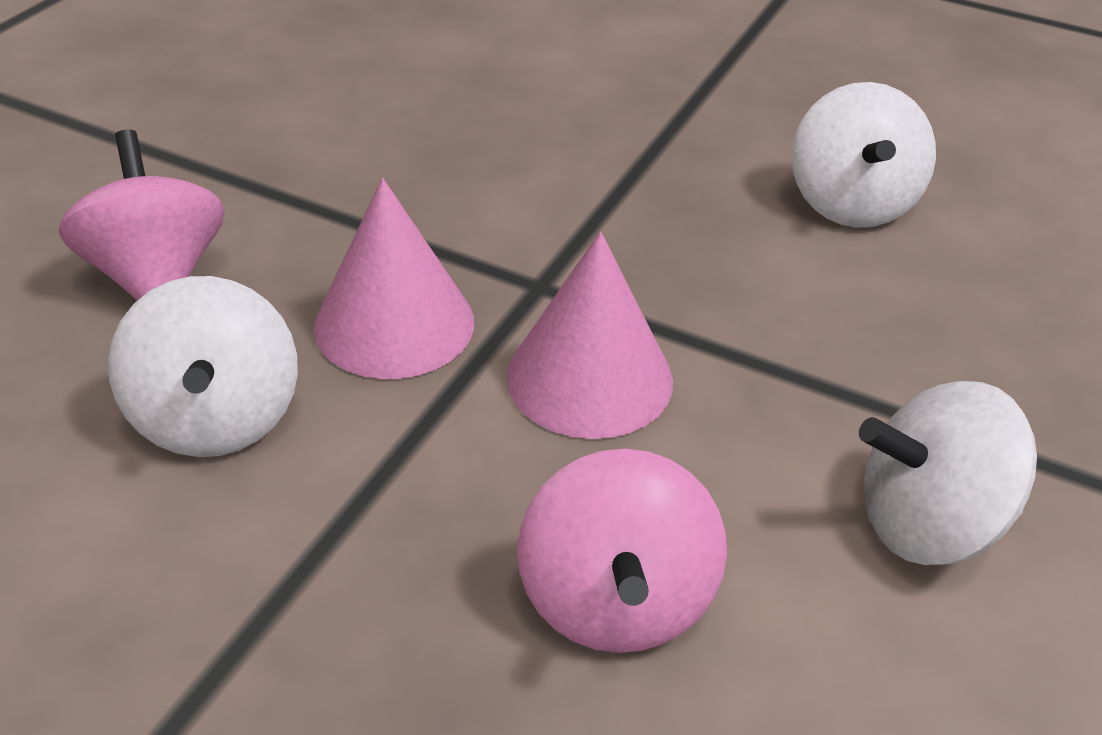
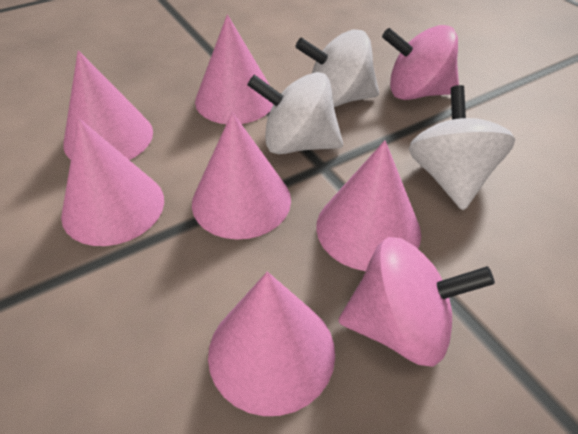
pink cone: 2 -> 6

